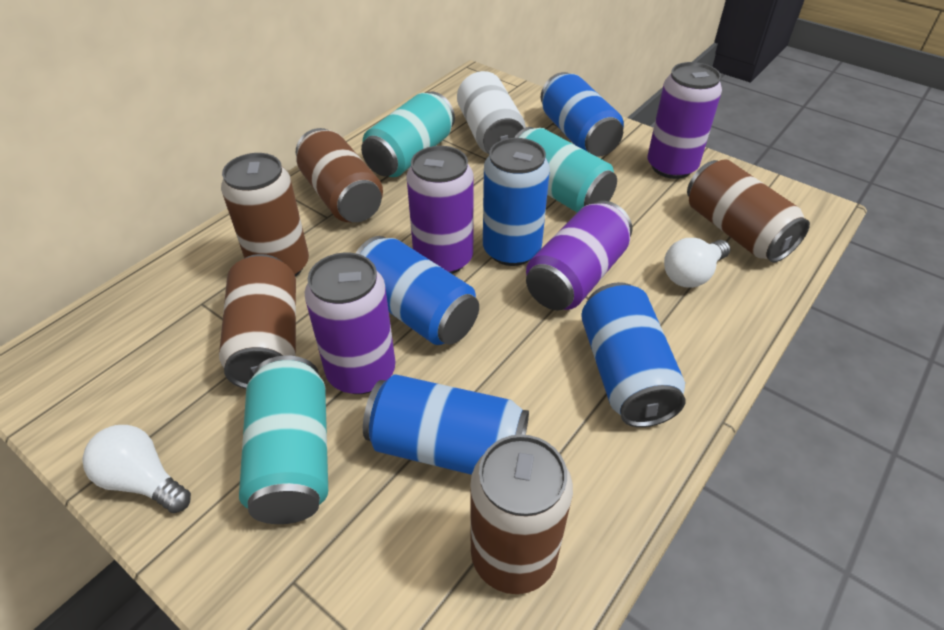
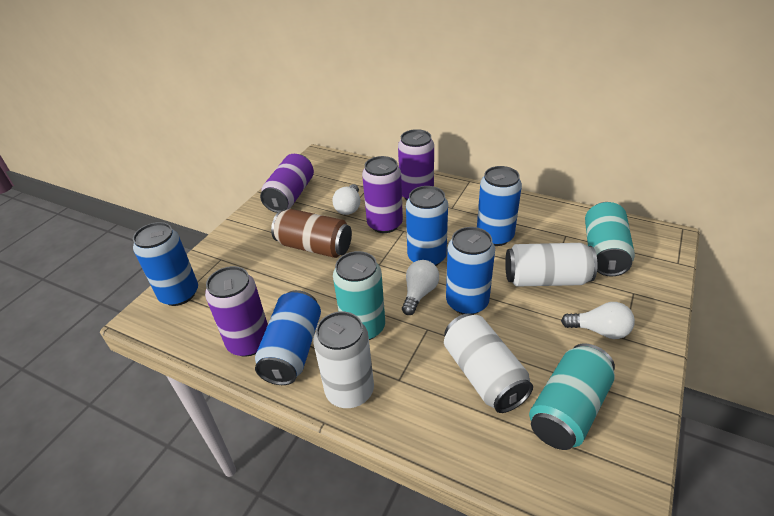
brown can: 5 -> 1
white can: 1 -> 3
white light bulb: 2 -> 3

